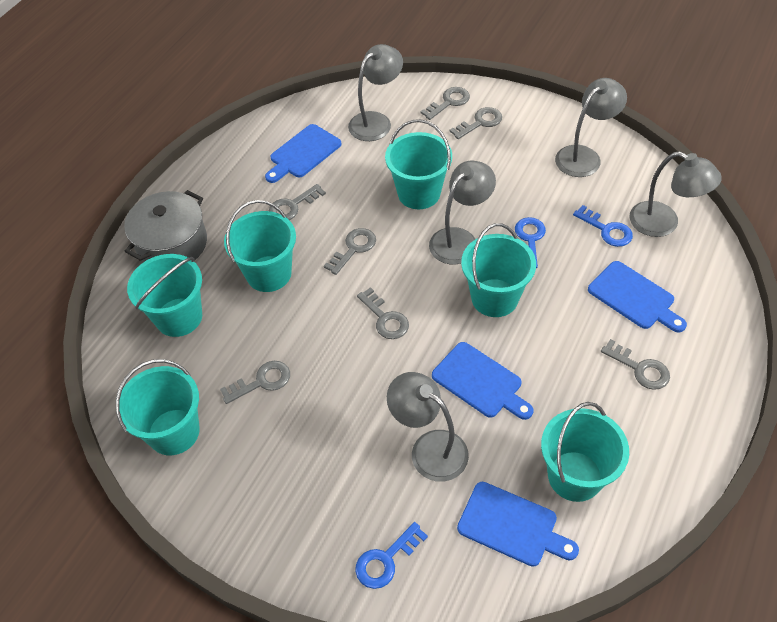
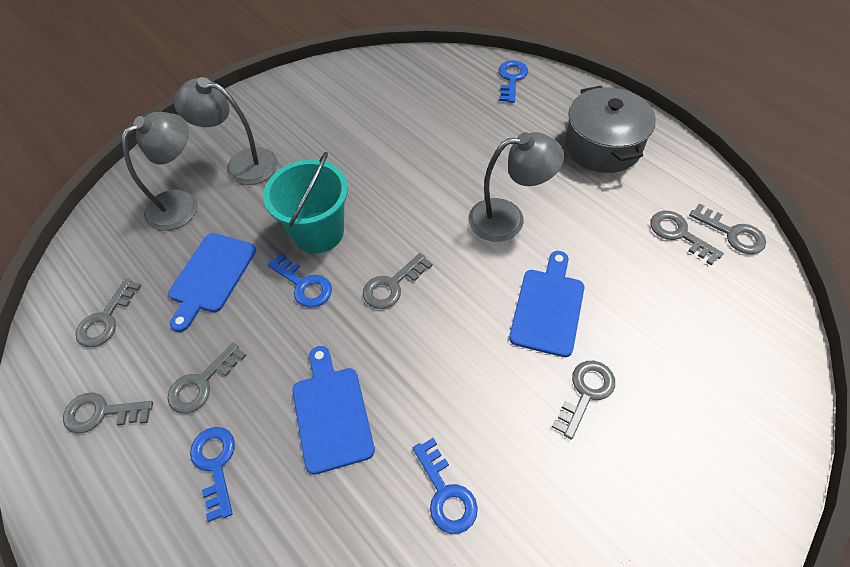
blue cutting board: 4 -> 3
blue key: 3 -> 4
grey lamp: 5 -> 3
turquoise bucket: 6 -> 1

